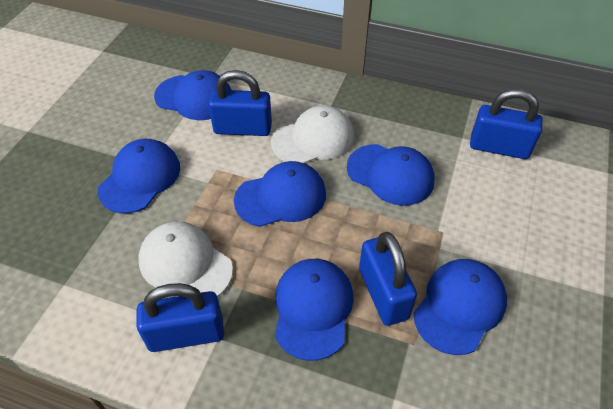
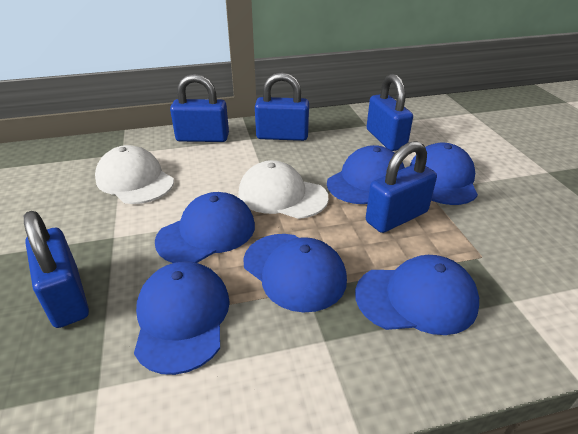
blue padlock: 4 -> 5

